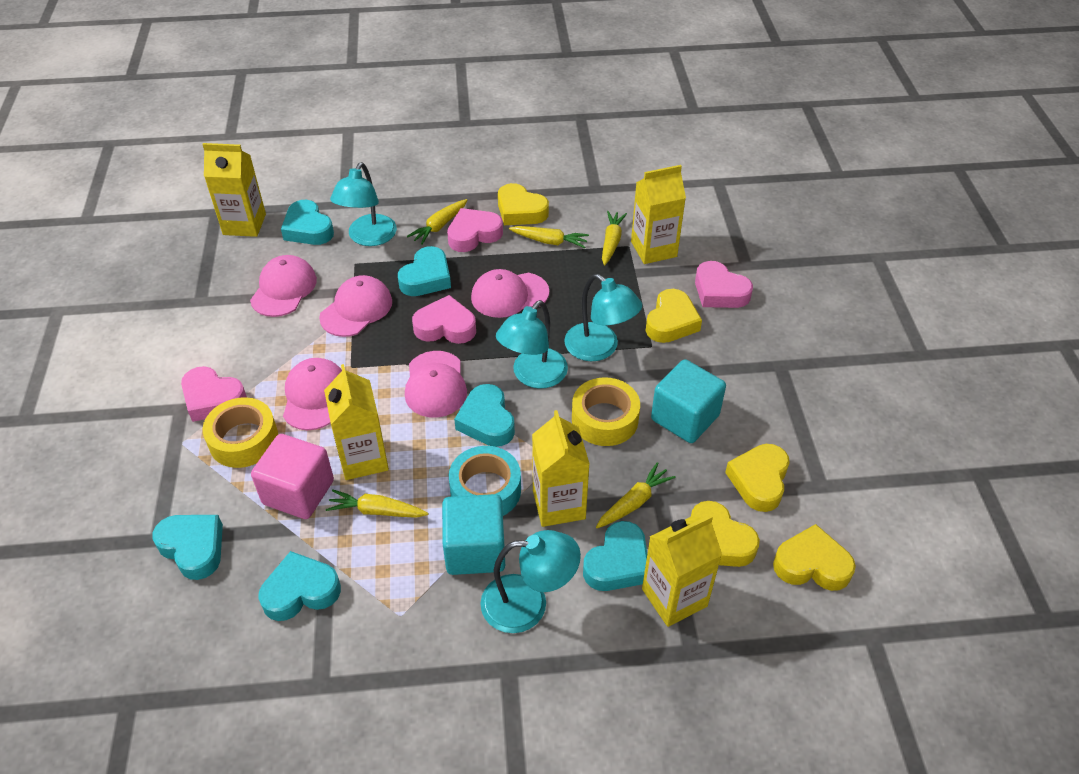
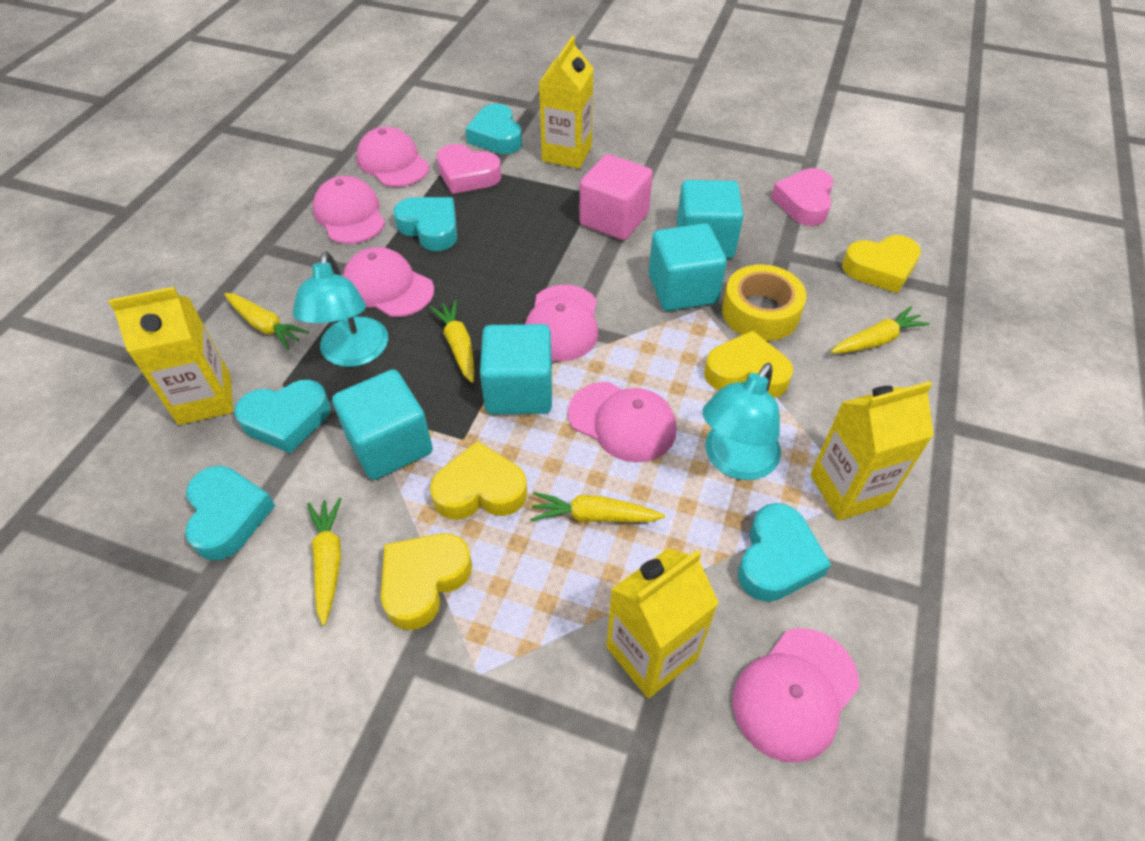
pink cap: 5 -> 6
pink heart: 4 -> 2
turquoise cube: 2 -> 4
turquoise heart: 6 -> 5
turquoise lamp: 4 -> 2
turquoise tape: 1 -> 0
yellow carton: 5 -> 4
yellow heart: 5 -> 4
yellow tape: 2 -> 1

